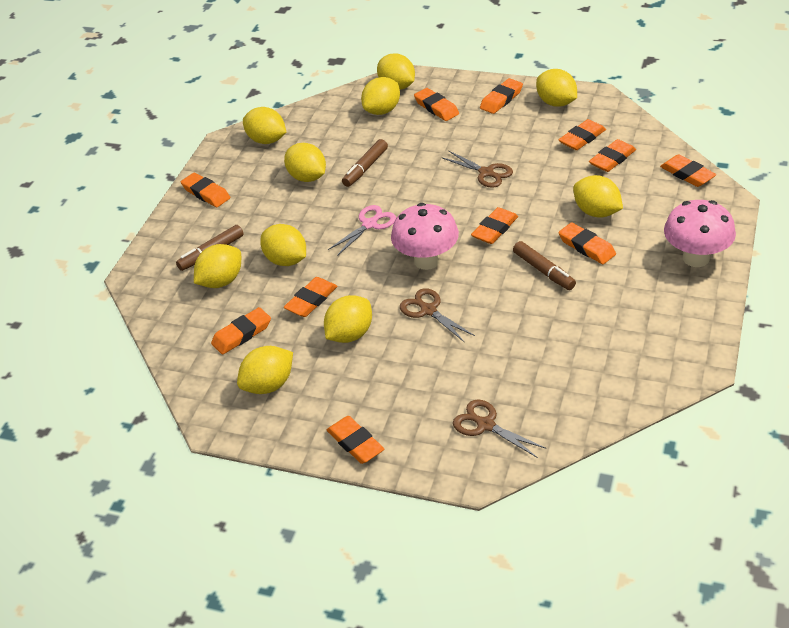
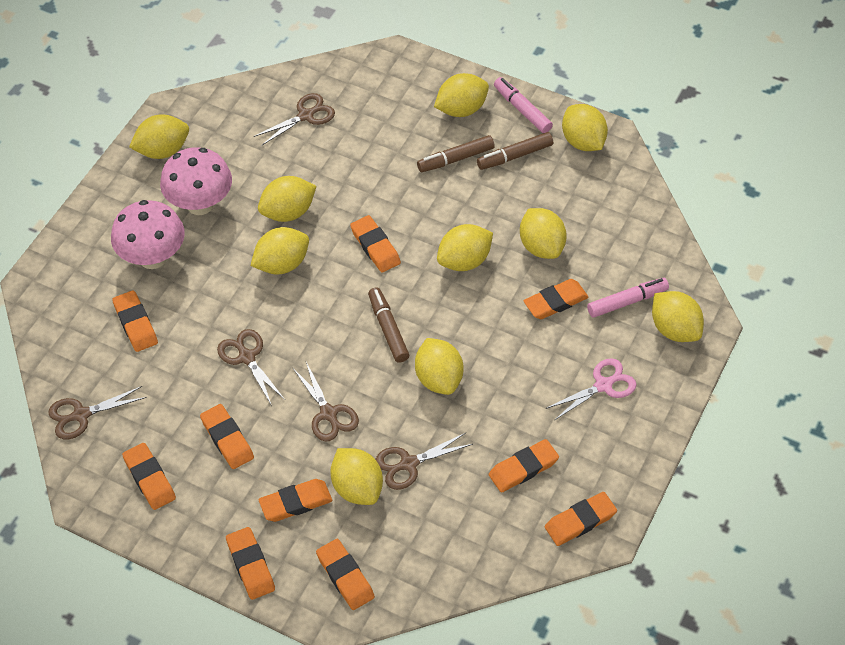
brown scissors: 3 -> 5
orange eraser: 11 -> 10
pink marker: 0 -> 2

